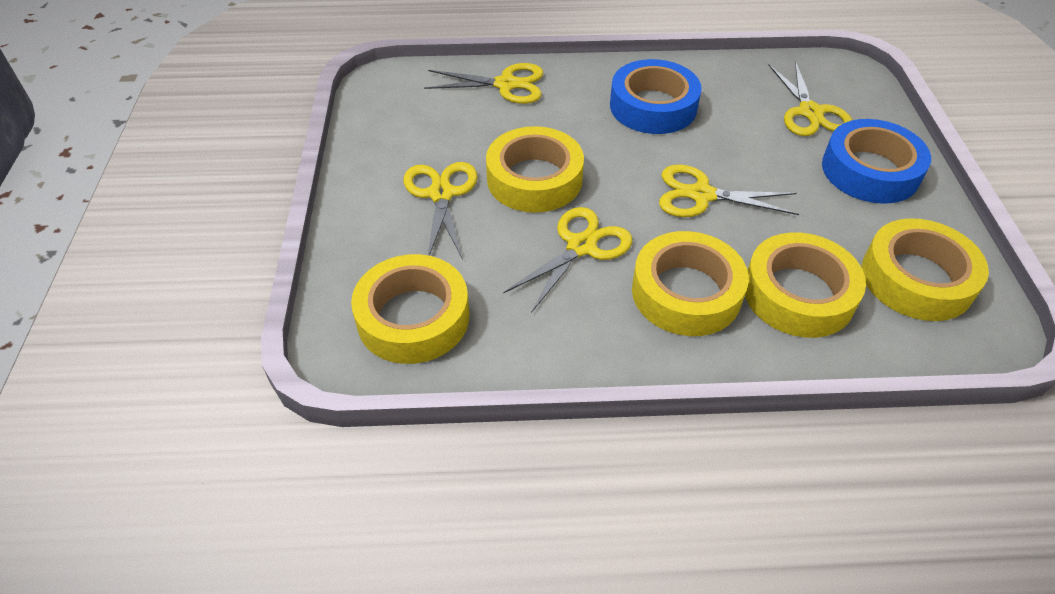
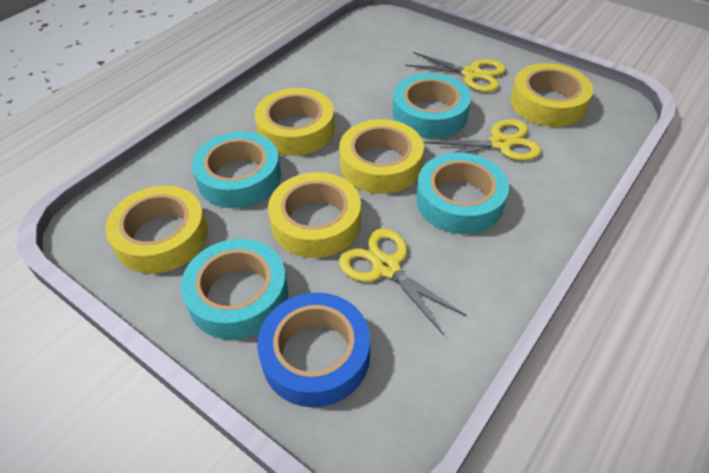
blue tape: 2 -> 1
turquoise tape: 0 -> 4
yellow scissors: 5 -> 3

